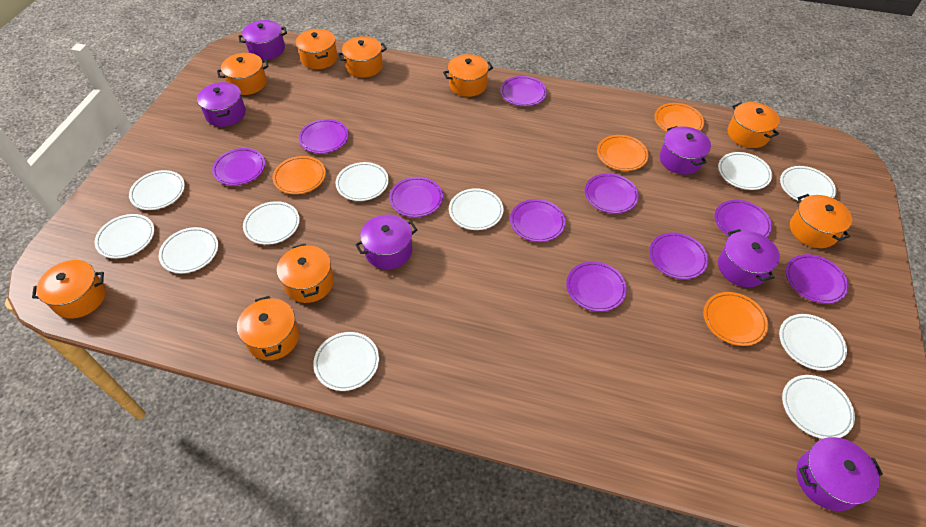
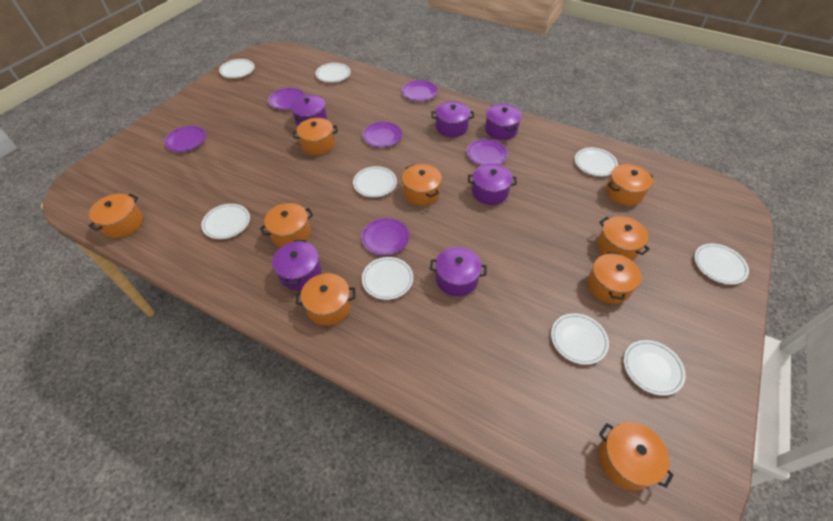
orange plate: 4 -> 0
purple plate: 10 -> 6
white plate: 11 -> 9

